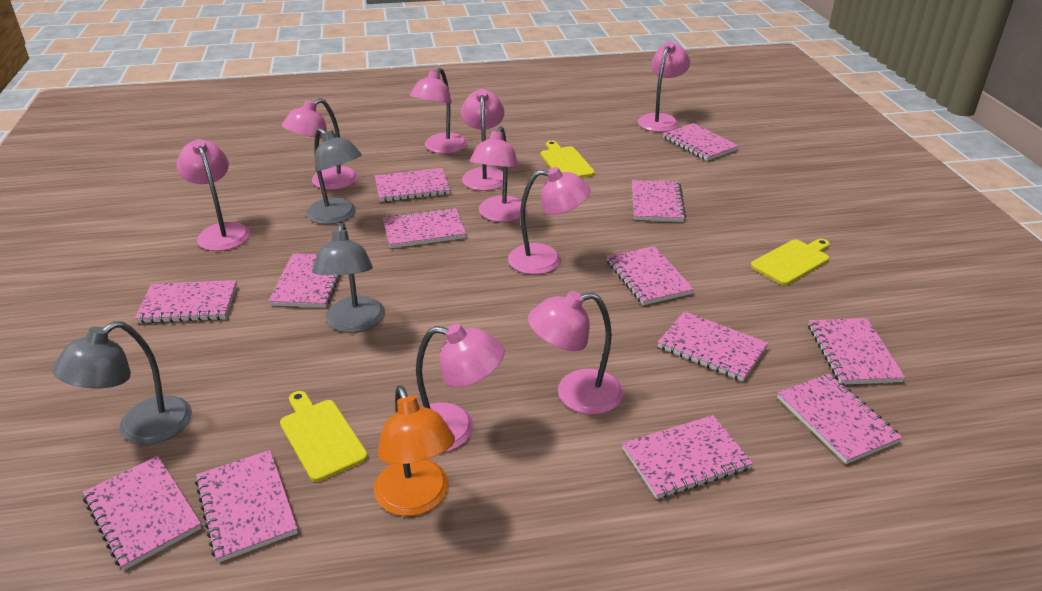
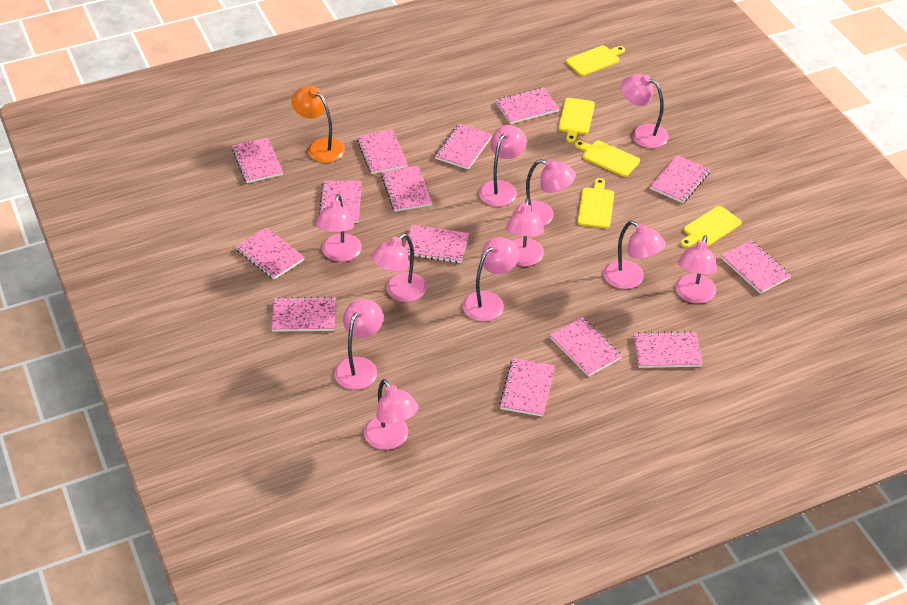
grey lamp: 3 -> 0
pink lamp: 9 -> 11
pink notebook: 13 -> 14
yellow cutting board: 3 -> 5

